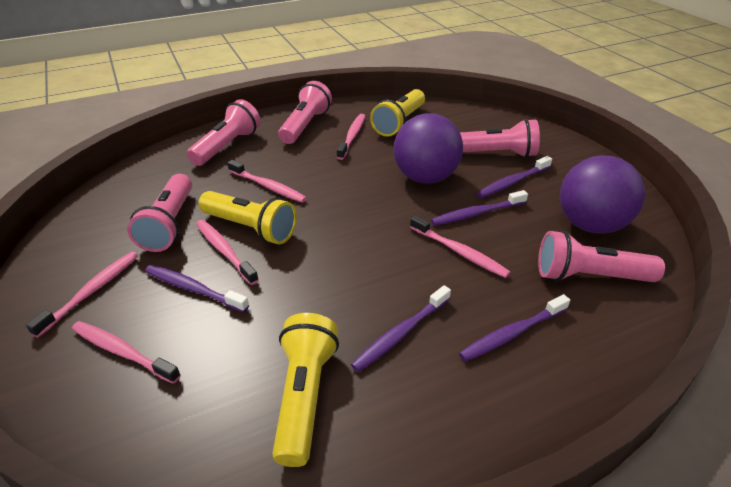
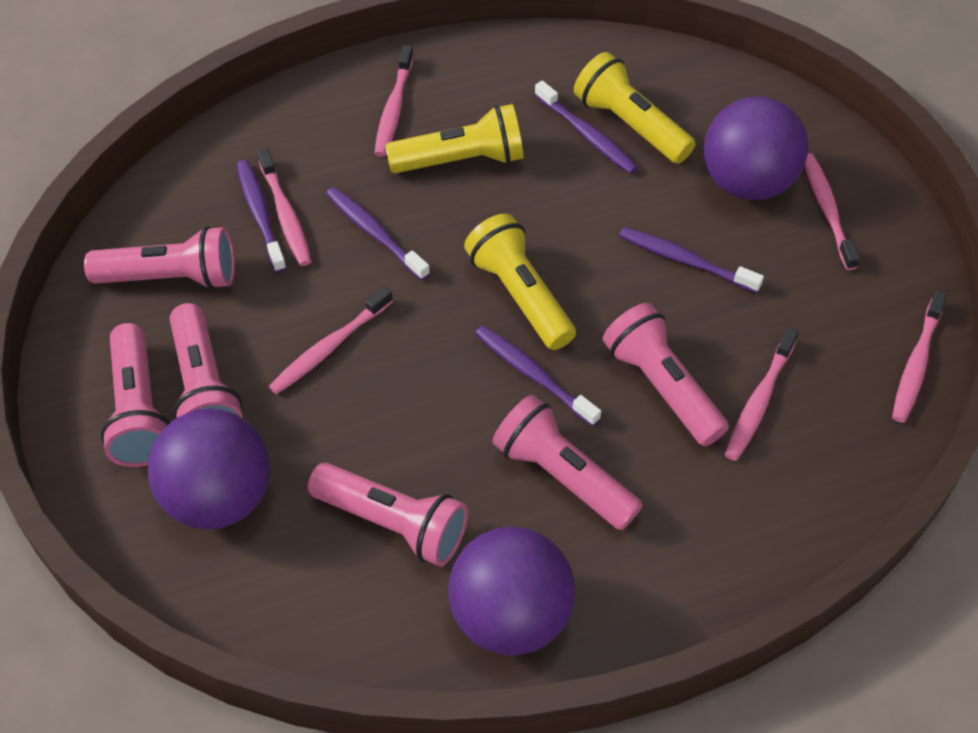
pink flashlight: 5 -> 6
purple ball: 2 -> 3

